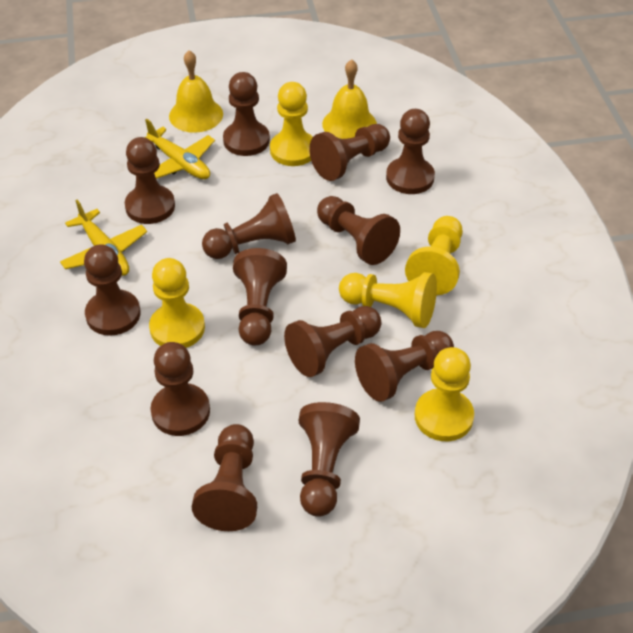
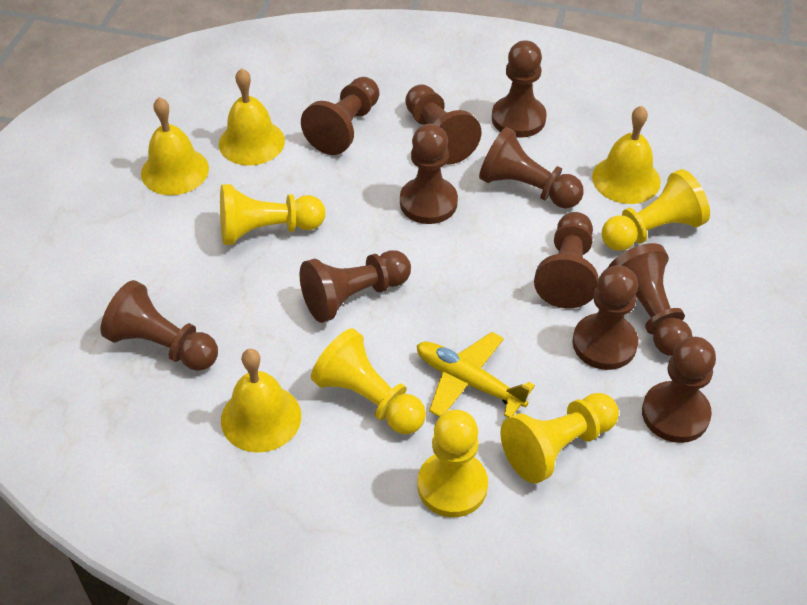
brown pawn: 13 -> 11
yellow bell: 2 -> 4
yellow plane: 2 -> 1

